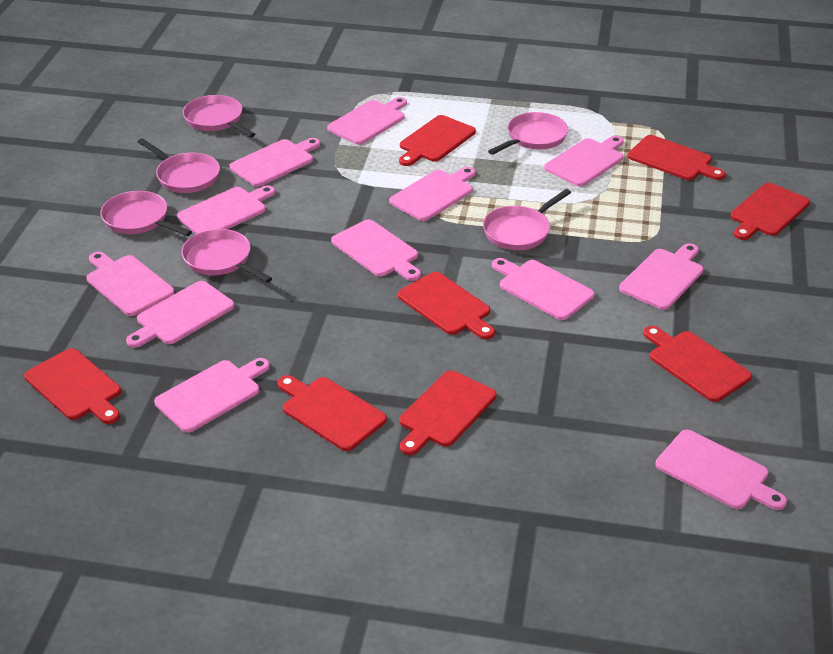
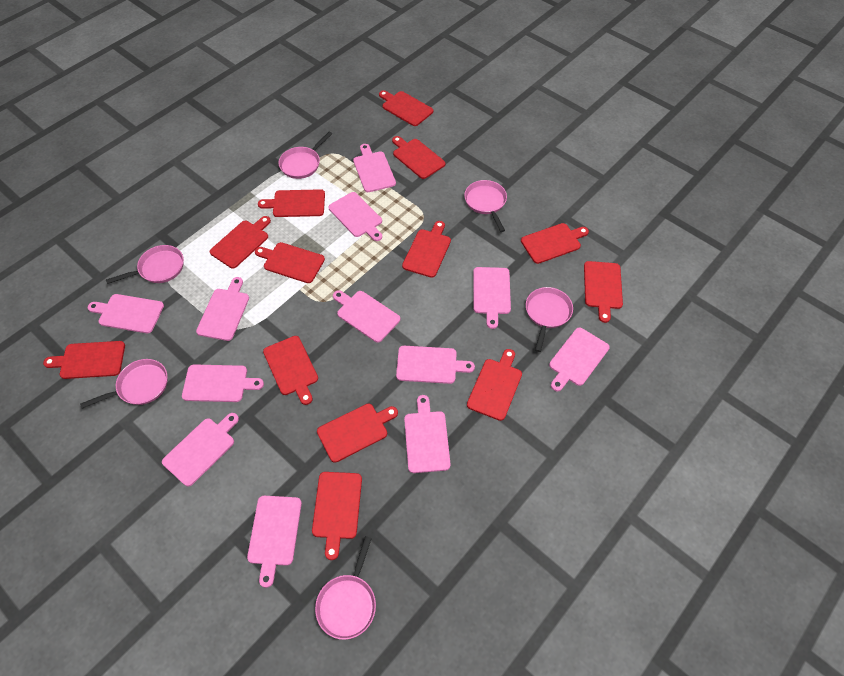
red cutting board: 8 -> 13

